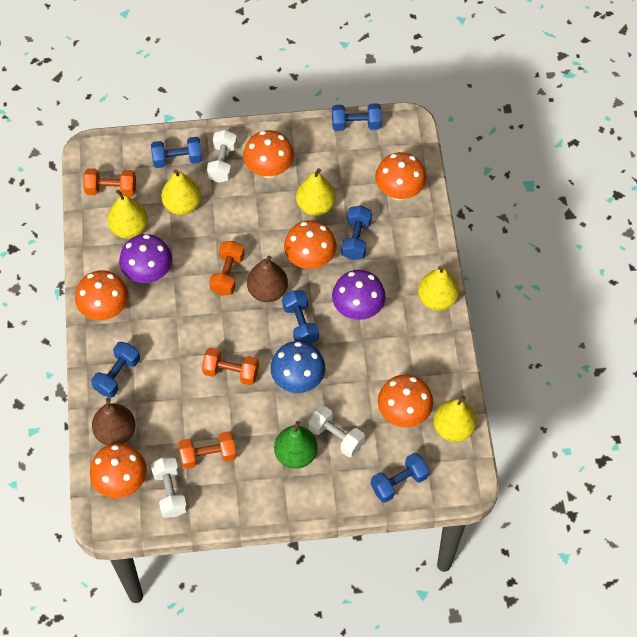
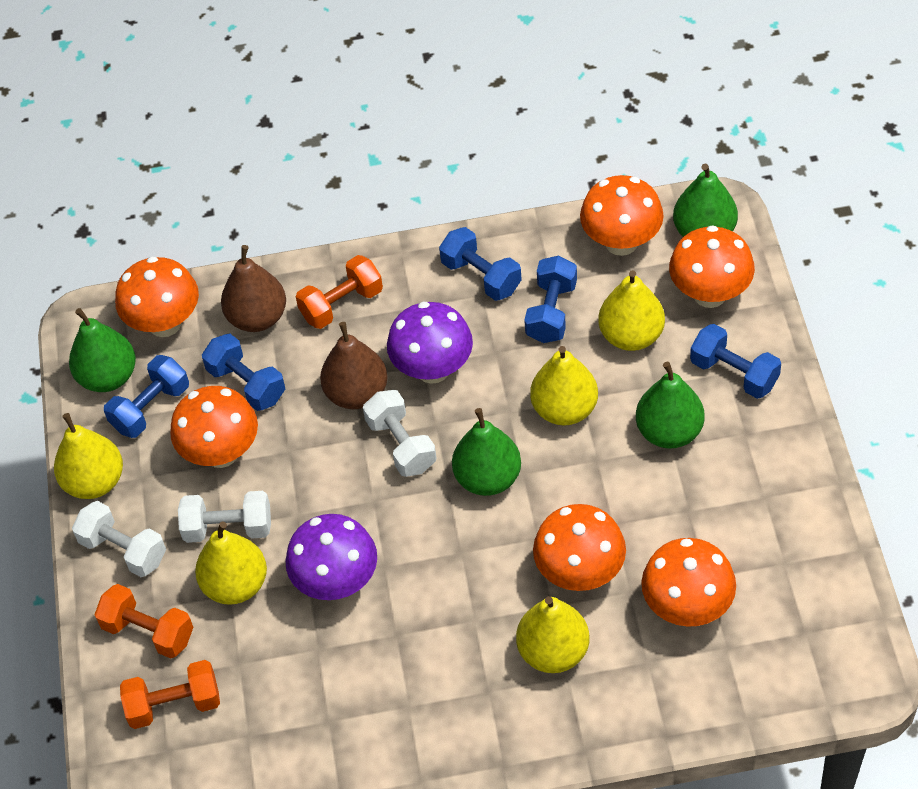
blue dumbbell: 6 -> 5
blue mushroom: 1 -> 0
green pear: 1 -> 4
orange dumbbell: 4 -> 3

